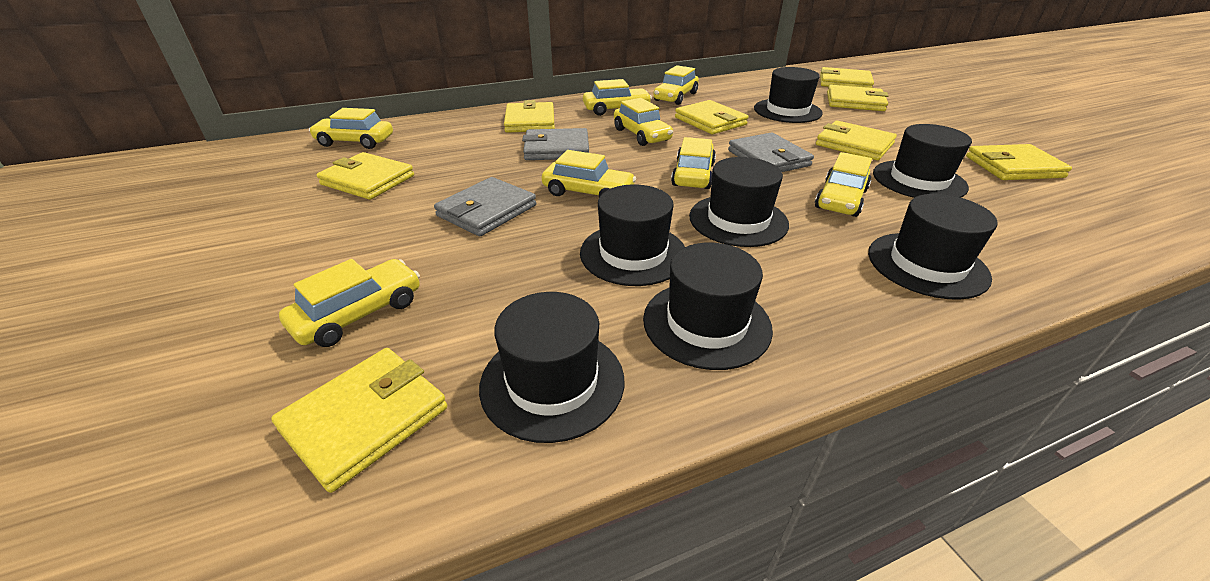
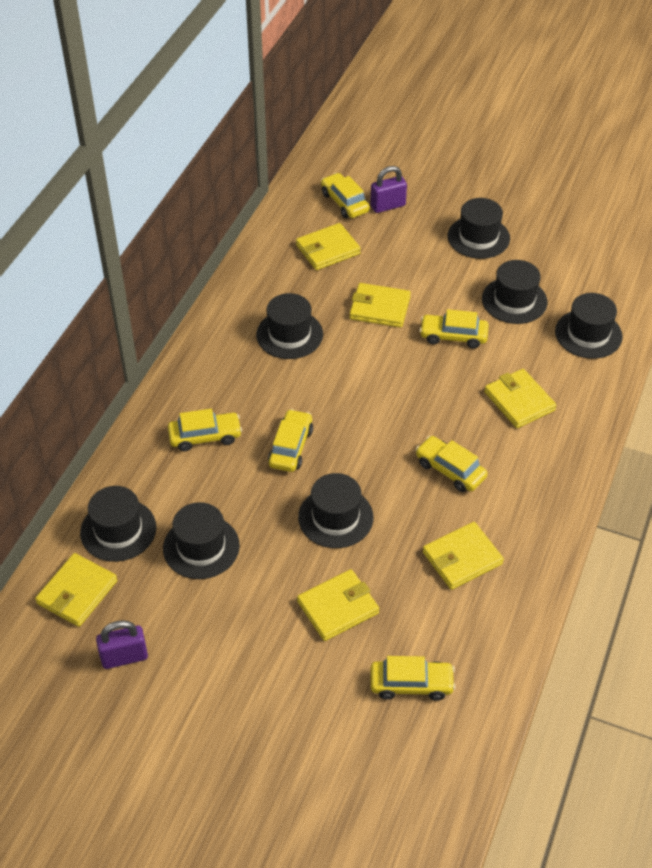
grey wallet: 3 -> 0
purple padlock: 0 -> 2
yellow car: 8 -> 6
yellow wallet: 8 -> 6

